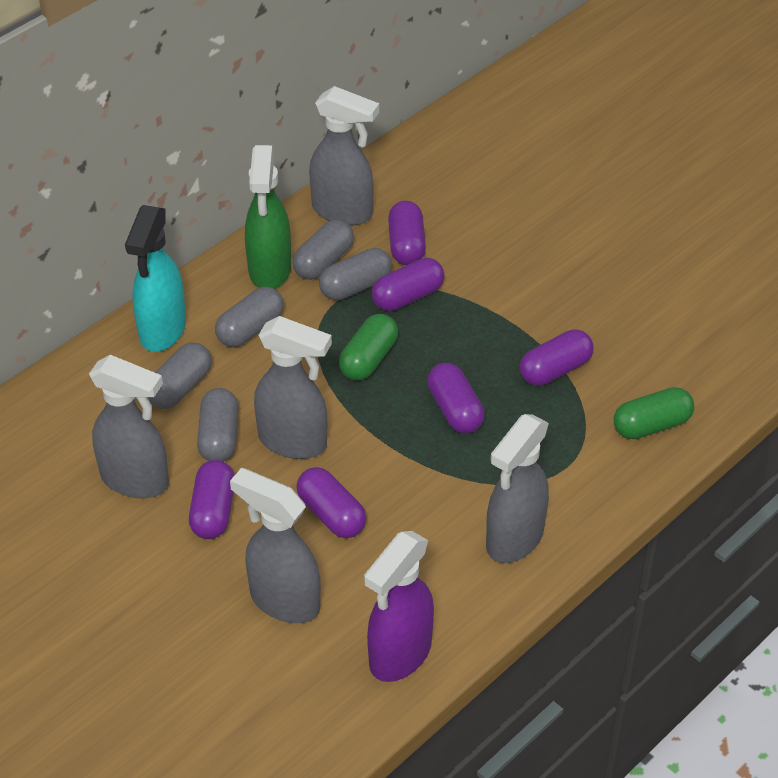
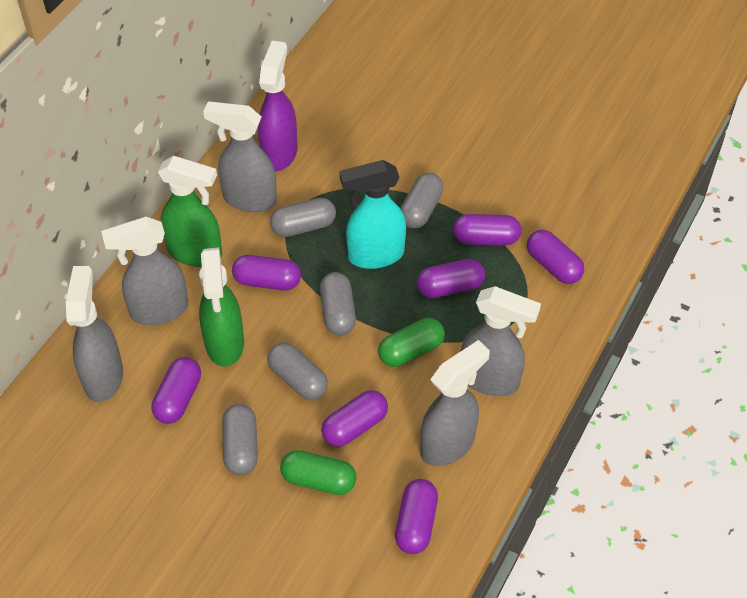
green spray bottle: 1 -> 2
purple capsule: 6 -> 7

